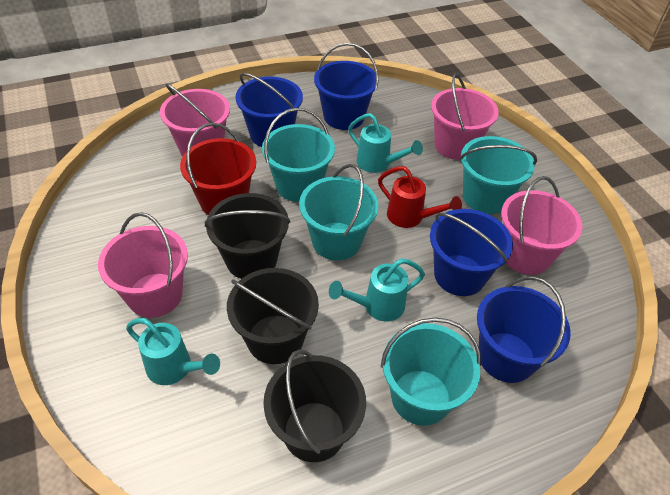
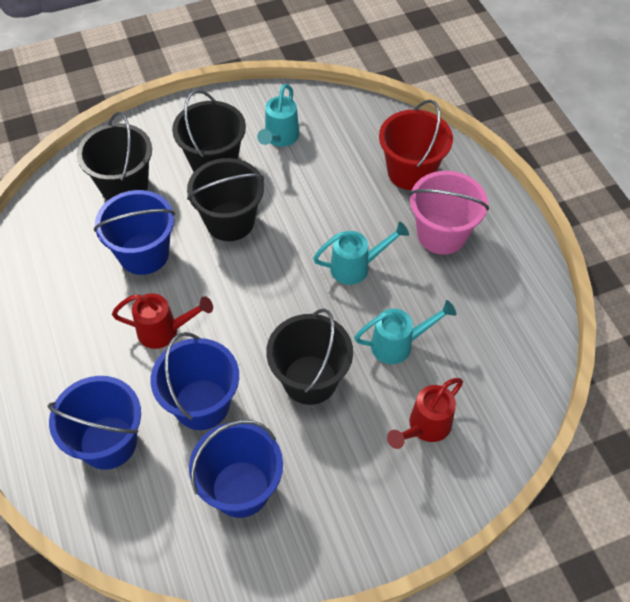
black bucket: 3 -> 4
pink bucket: 4 -> 1
red watering can: 1 -> 2
turquoise bucket: 4 -> 0

